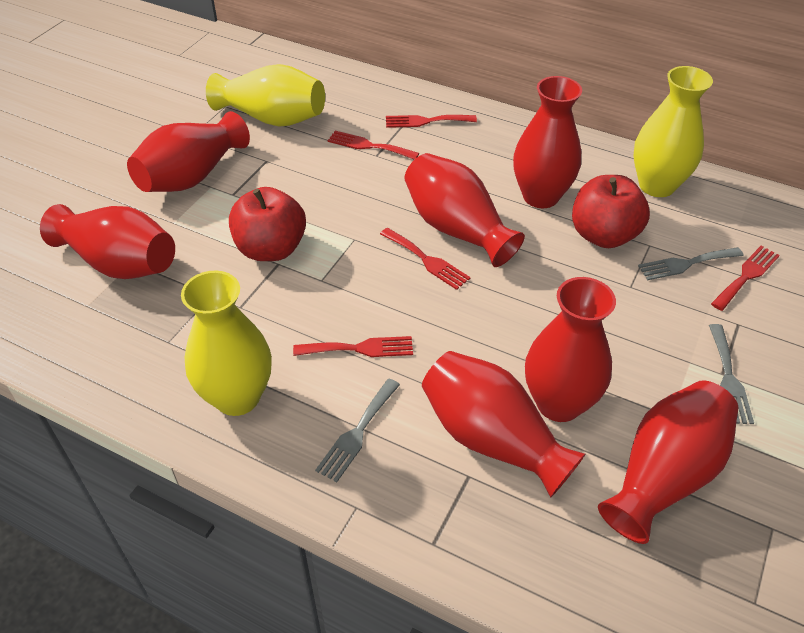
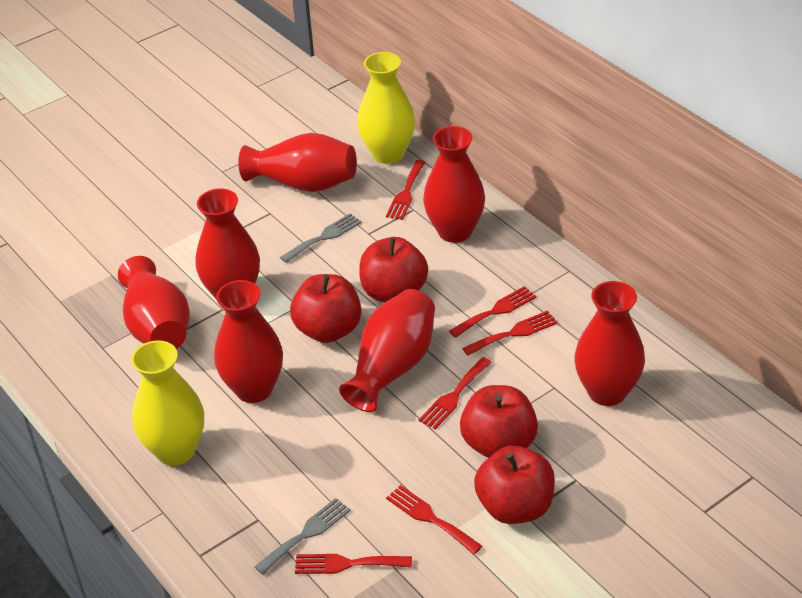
grey fork: 3 -> 2
red apple: 2 -> 4
red fork: 5 -> 6
yellow vase: 3 -> 2

